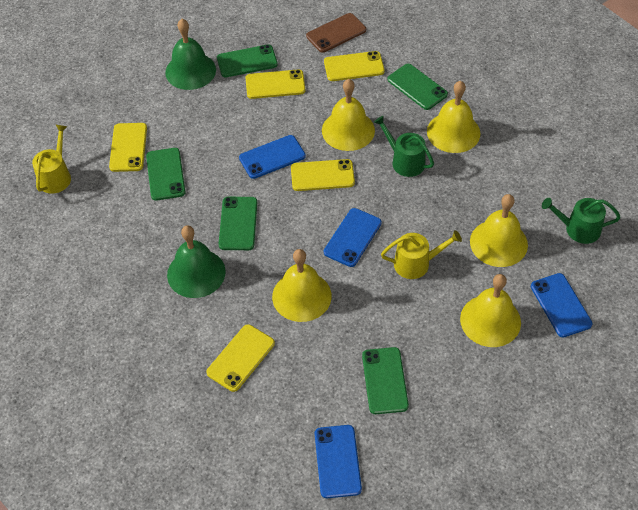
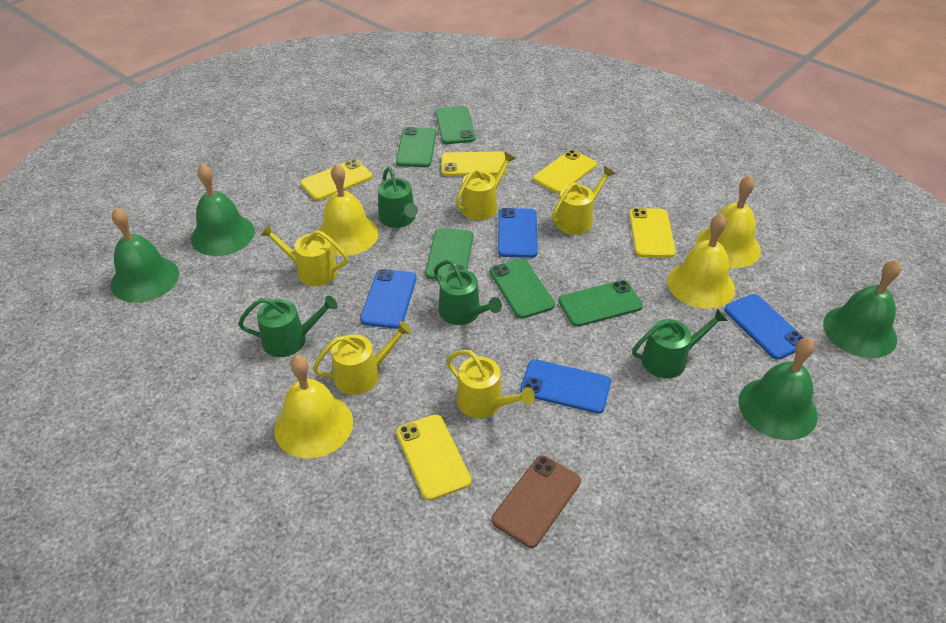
green bell: 2 -> 4
green watering can: 2 -> 4
yellow bell: 5 -> 4
yellow watering can: 2 -> 5

